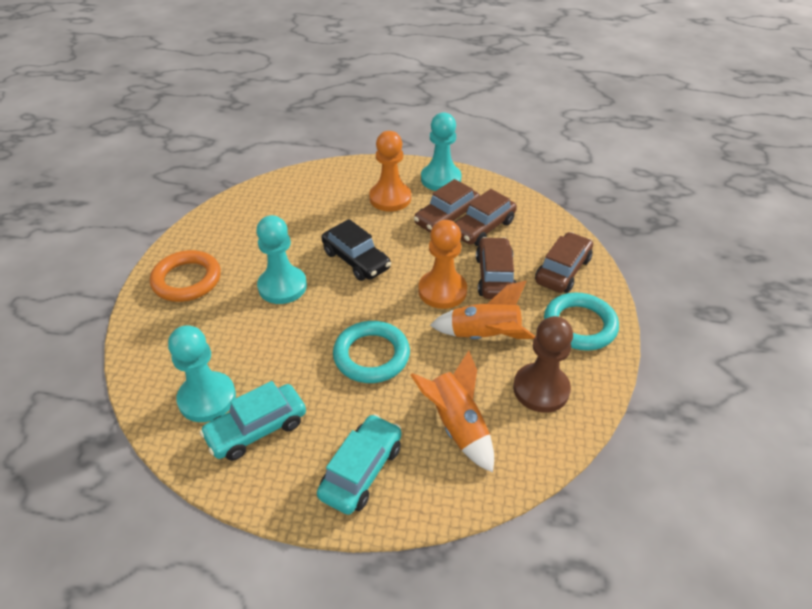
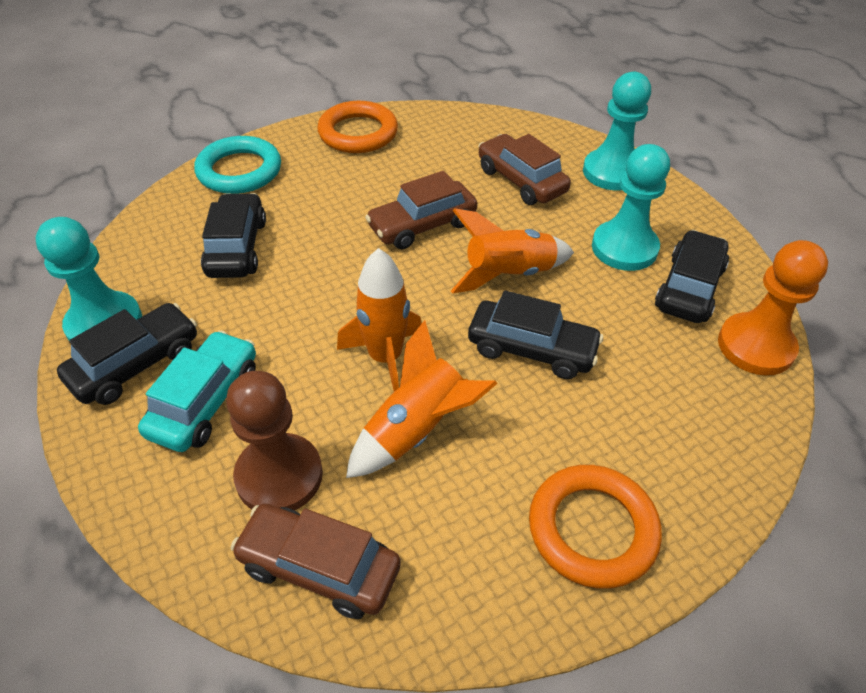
black car: 1 -> 4
brown car: 4 -> 3
orange pawn: 2 -> 1
orange ring: 1 -> 2
orange rocket: 2 -> 3
turquoise car: 2 -> 1
turquoise ring: 2 -> 1

